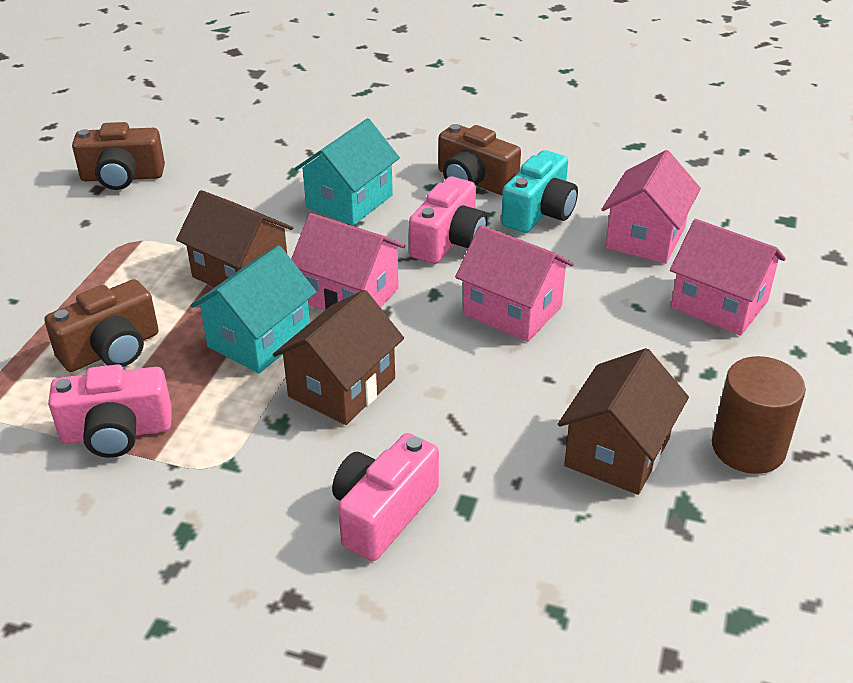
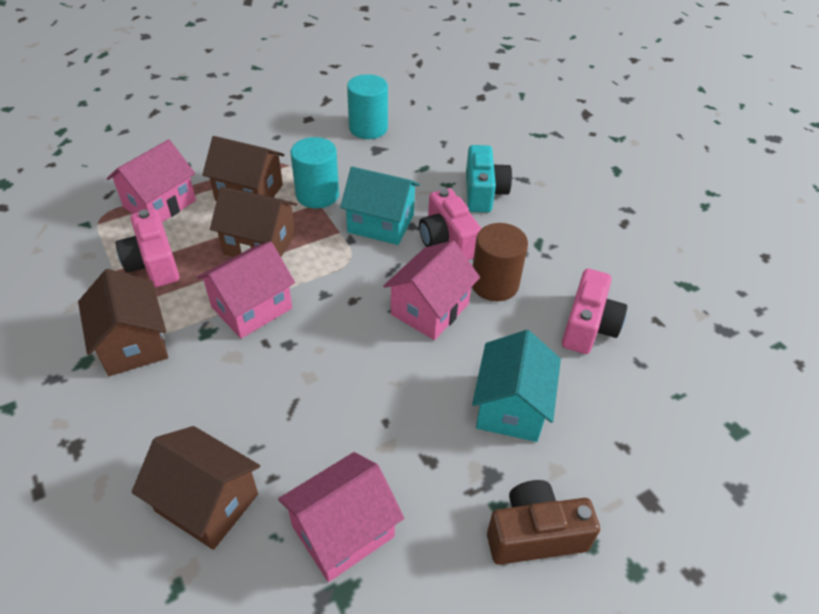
brown camera: 3 -> 1
brown house: 3 -> 4
turquoise cylinder: 0 -> 2

